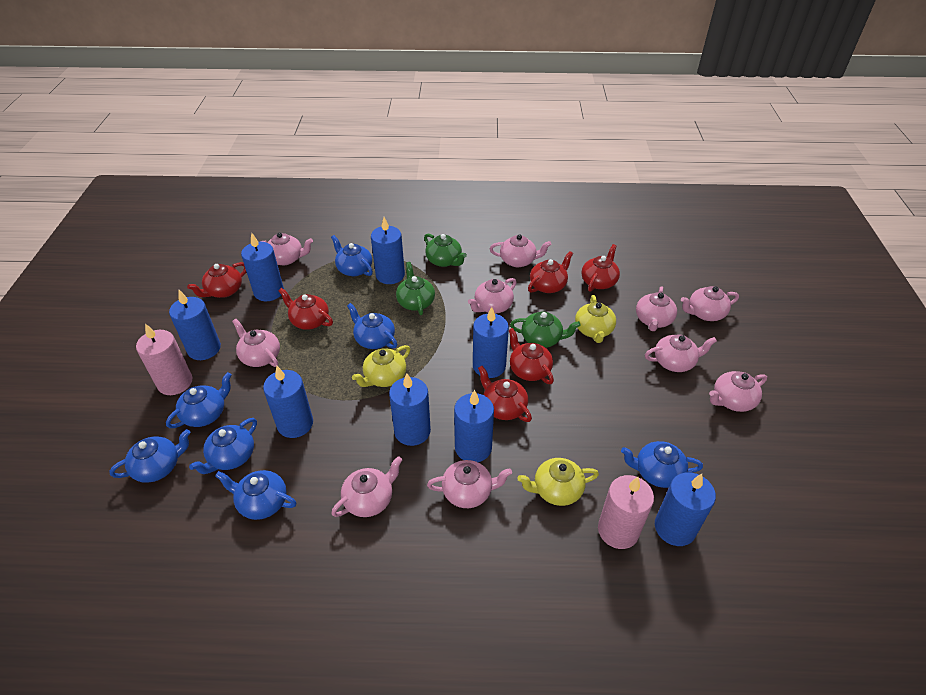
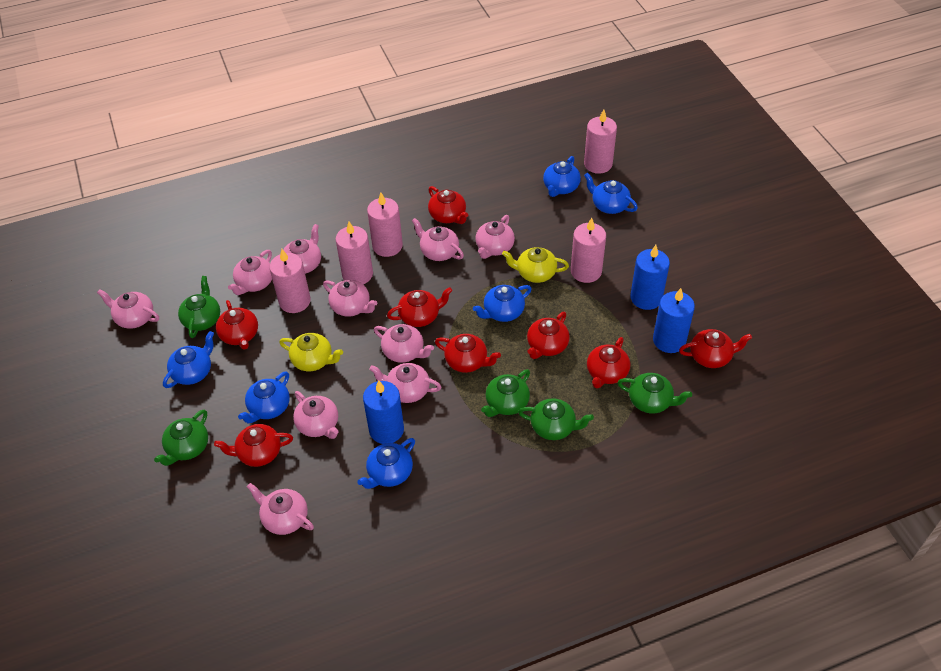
blue candle: 8 -> 3
blue teapot: 7 -> 6
green teapot: 3 -> 5
pink candle: 2 -> 5
red teapot: 6 -> 8
yellow teapot: 3 -> 2

